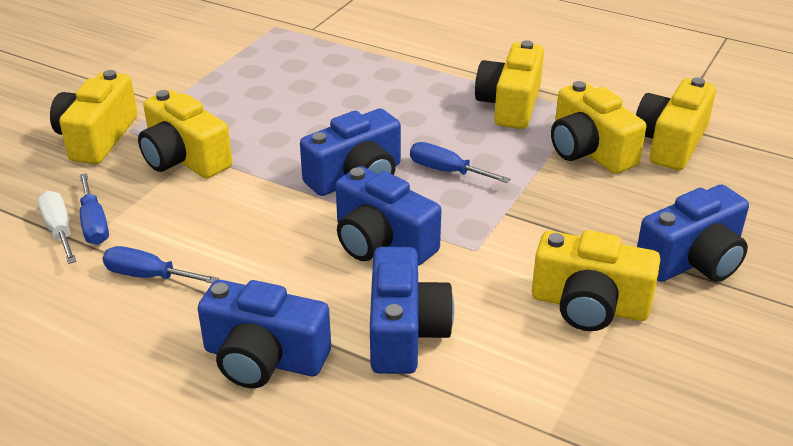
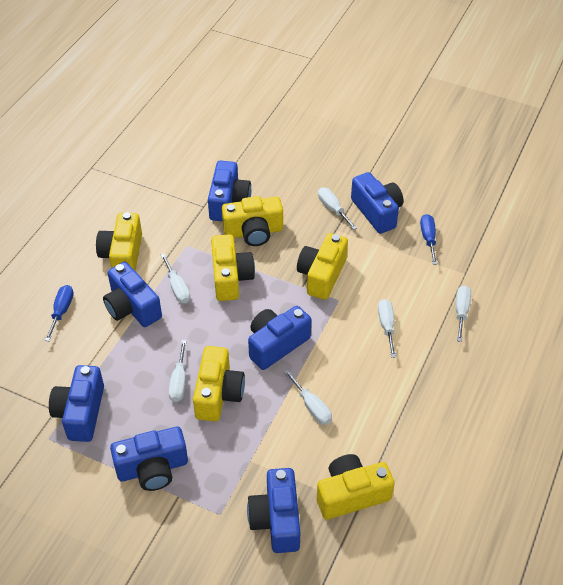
blue camera: 5 -> 7
blue screwdriver: 3 -> 2
white screwdriver: 1 -> 6

